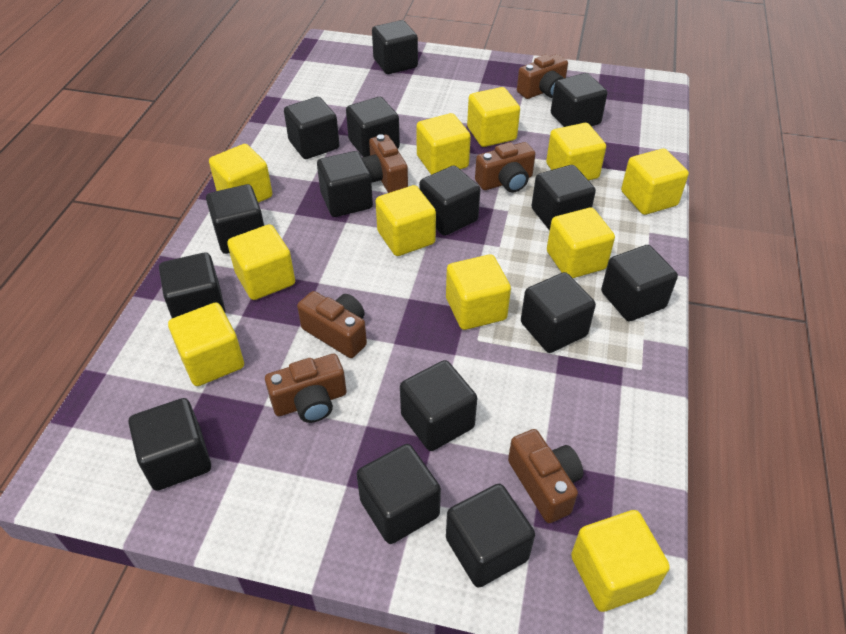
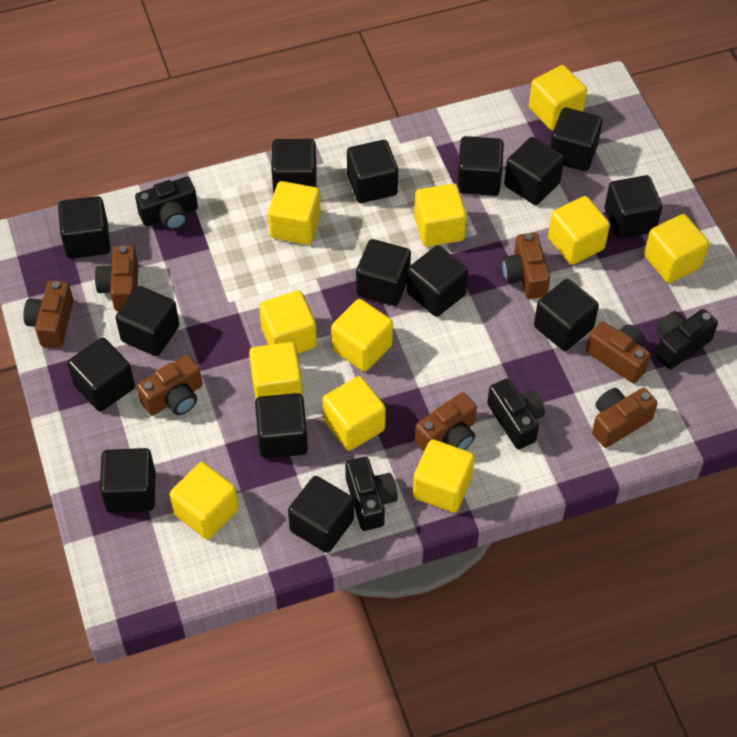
black camera: 0 -> 4
brown camera: 6 -> 7

